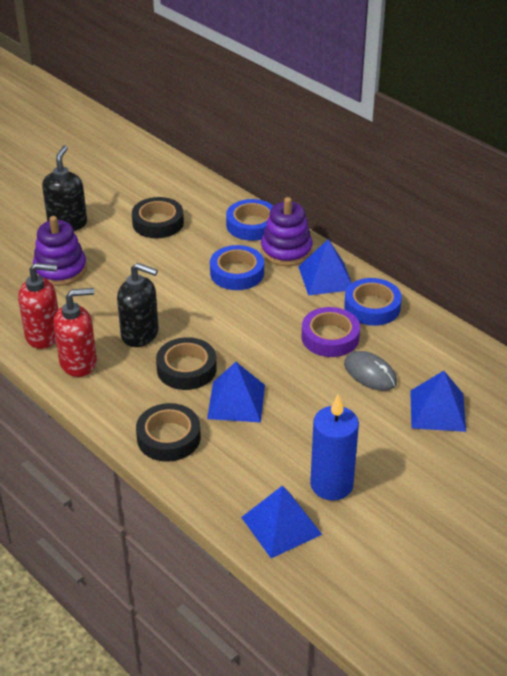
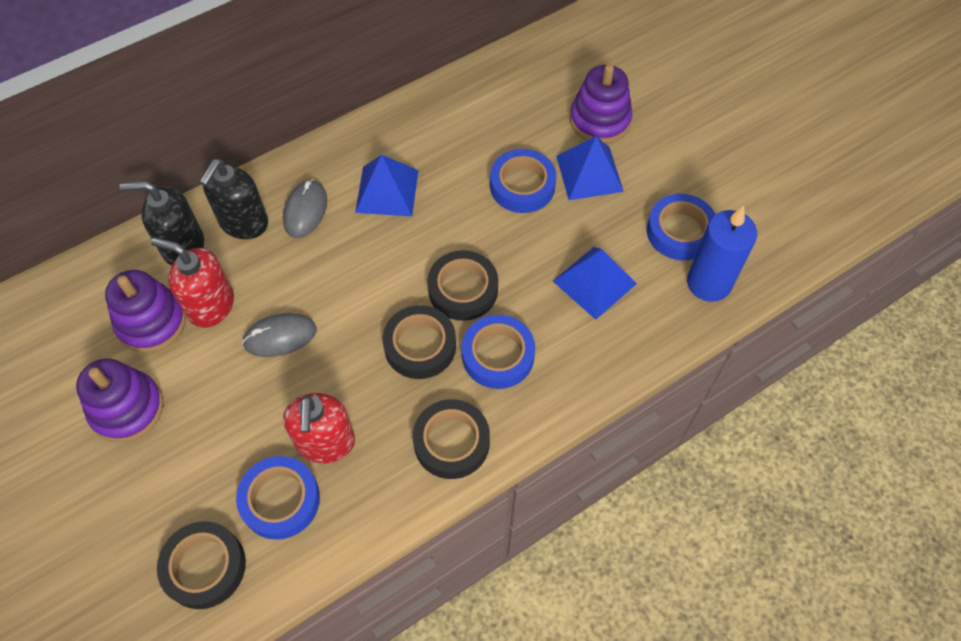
black tape: 3 -> 4
blue pyramid: 4 -> 3
blue tape: 3 -> 4
grey mouse: 1 -> 2
purple stacking toy: 2 -> 3
purple tape: 1 -> 0

